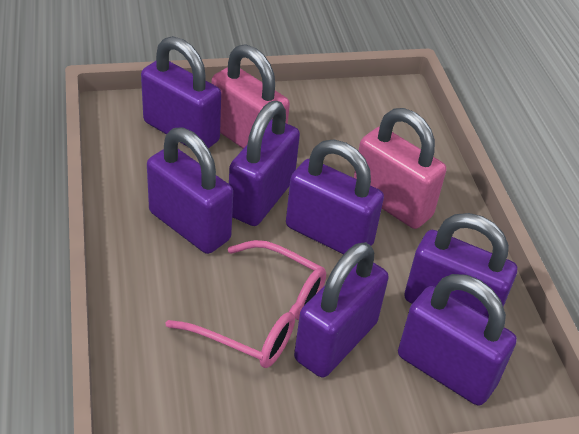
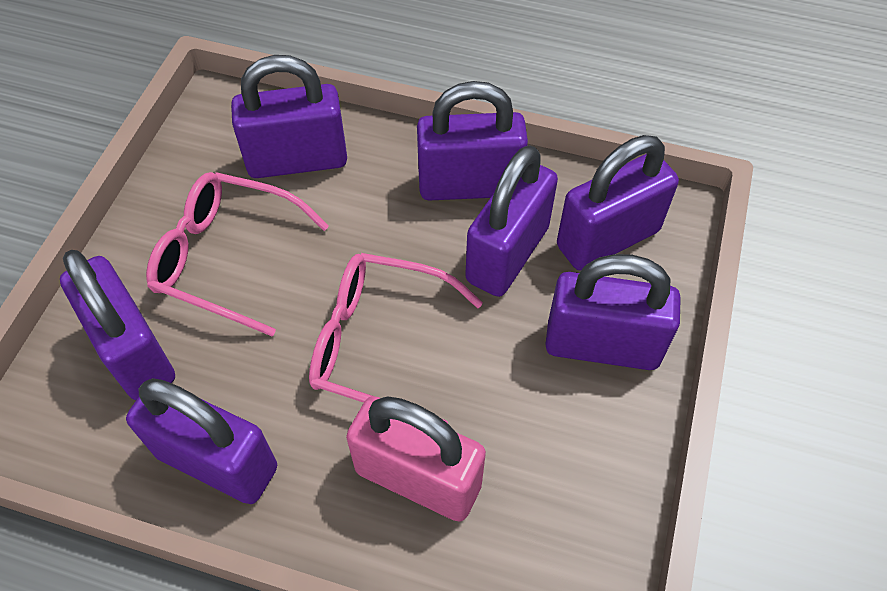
pink glasses: 1 -> 2
pink padlock: 2 -> 1

